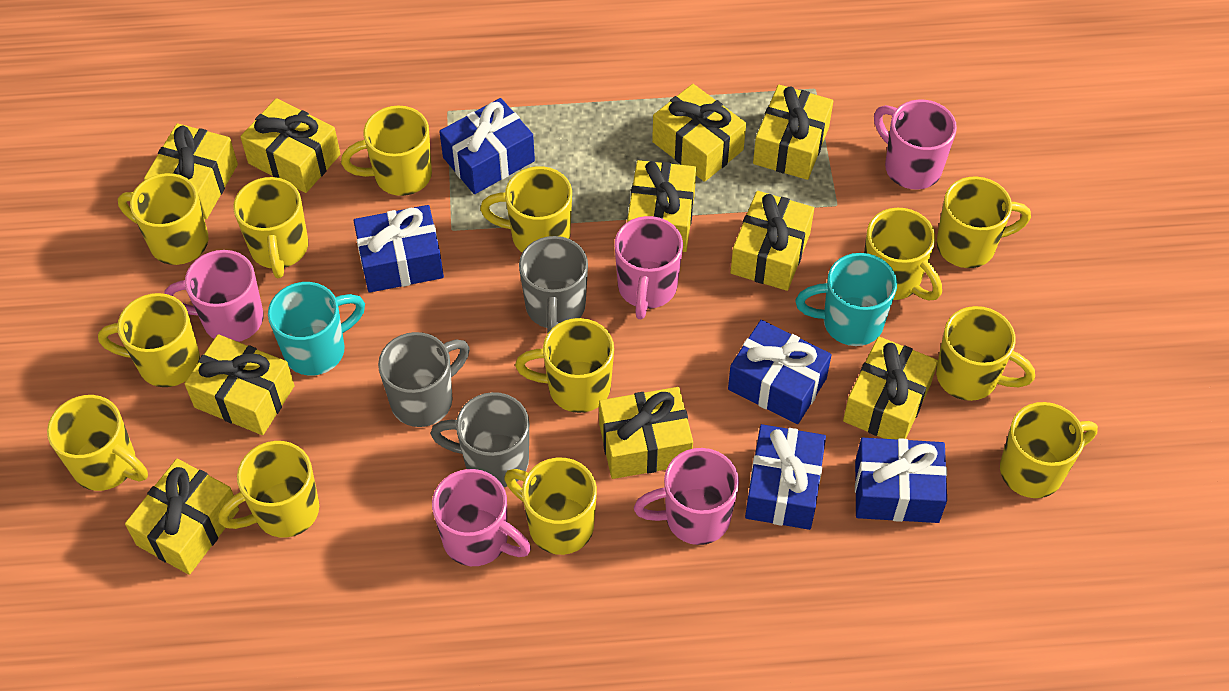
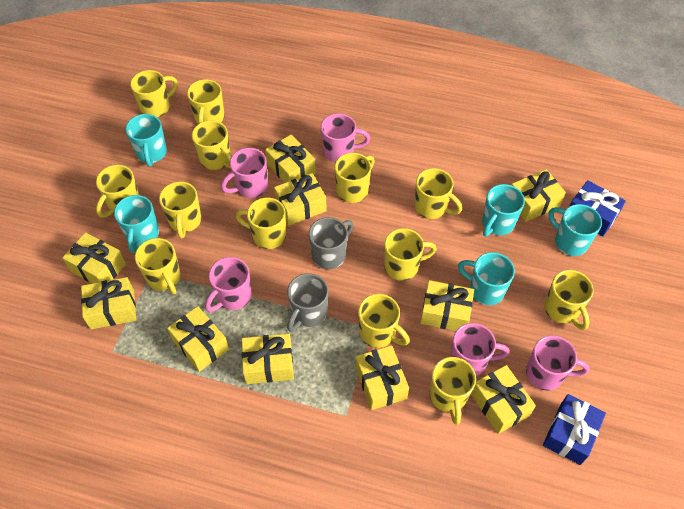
blue gift: 5 -> 2
grey mug: 3 -> 2
turquoise mug: 2 -> 5

